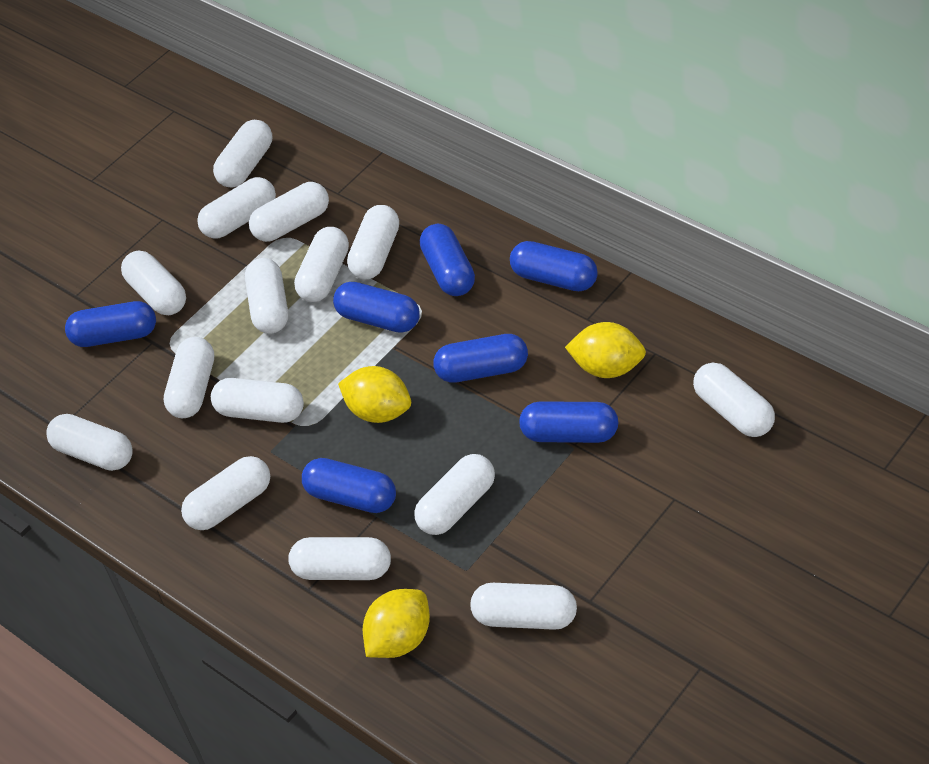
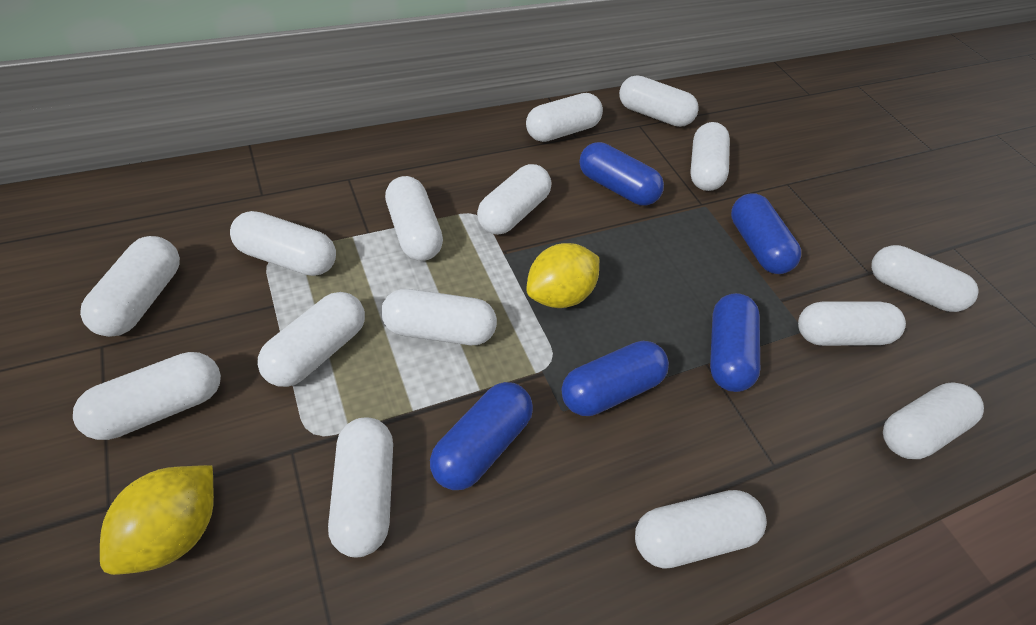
blue capsule: 7 -> 5
yellow lemon: 3 -> 2

